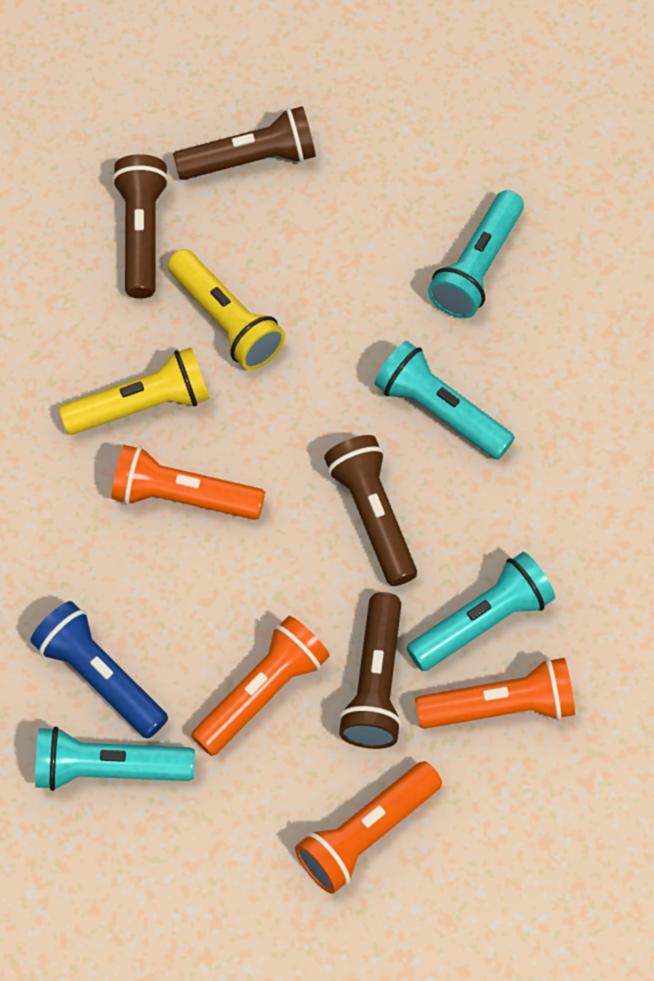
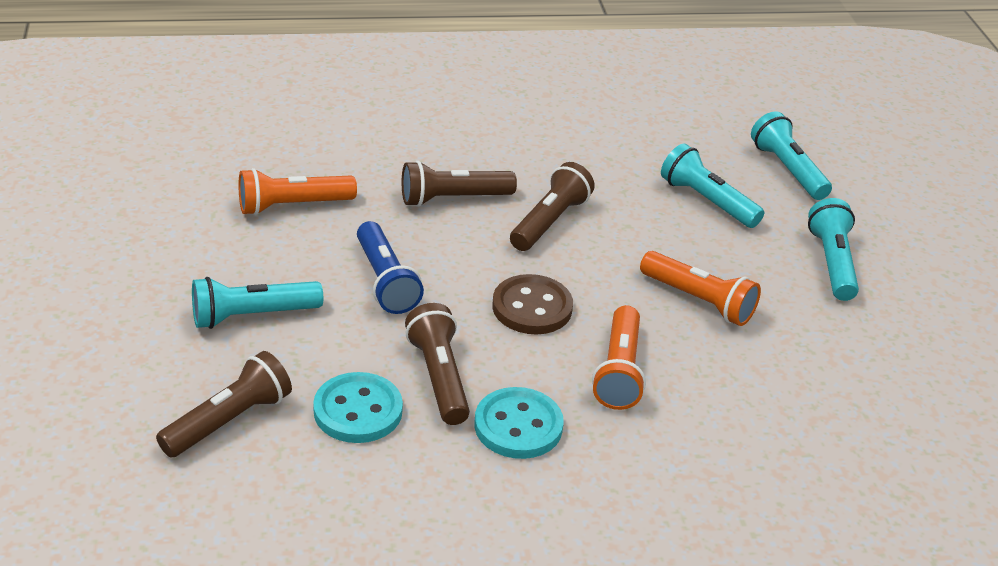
brown button: 0 -> 1
orange flashlight: 4 -> 3
turquoise button: 0 -> 2
yellow flashlight: 2 -> 0

